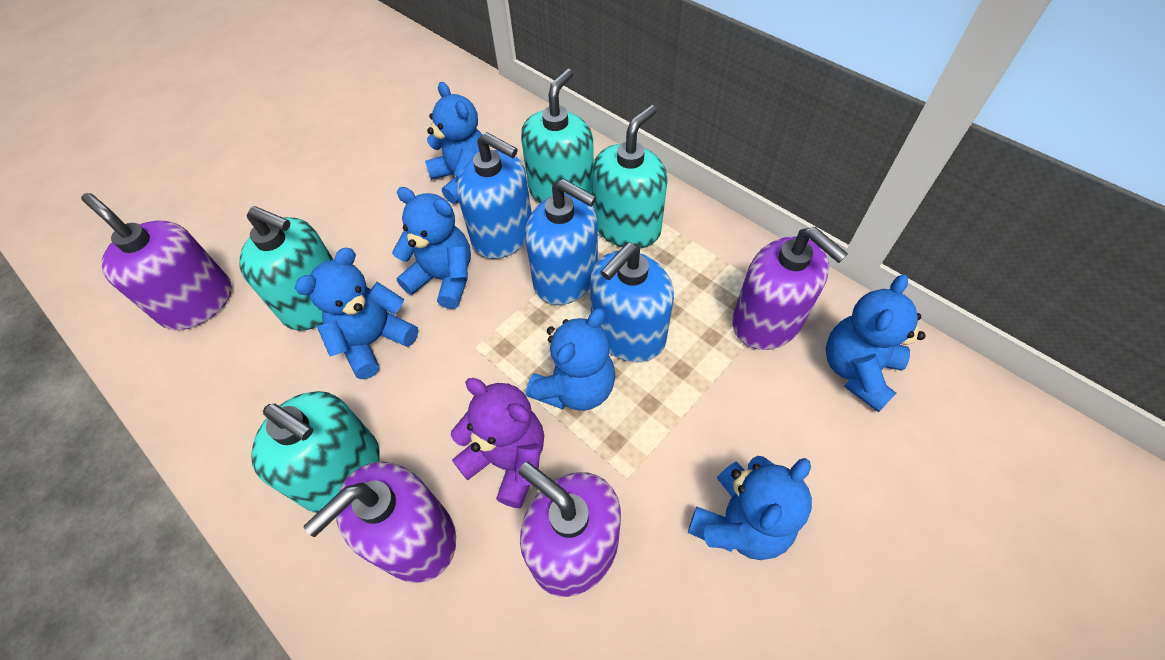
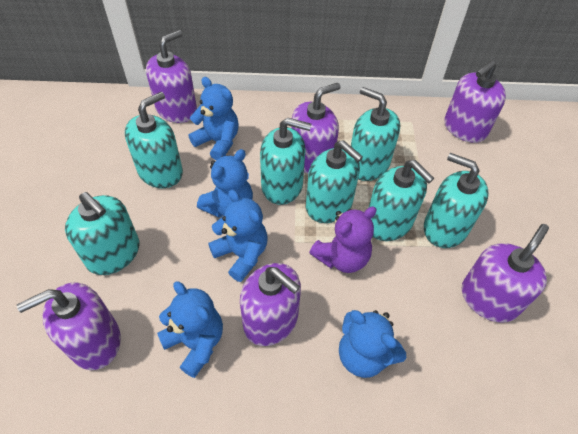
blue soap dispenser: 3 -> 0
blue teddy bear: 6 -> 5
purple soap dispenser: 4 -> 6
turquoise soap dispenser: 4 -> 7

